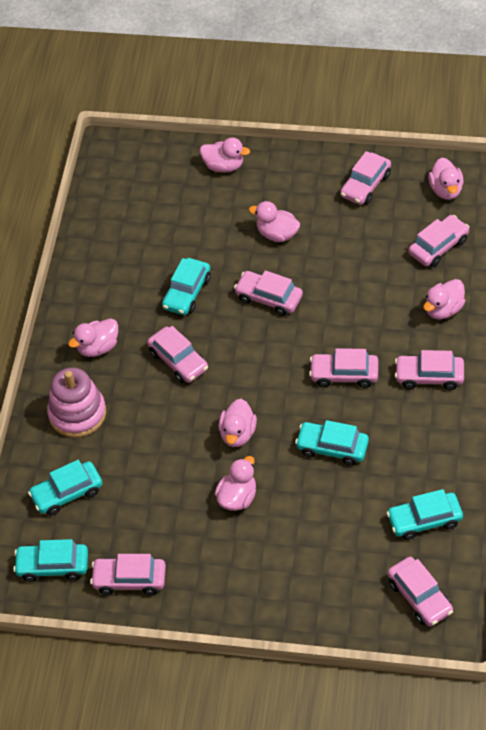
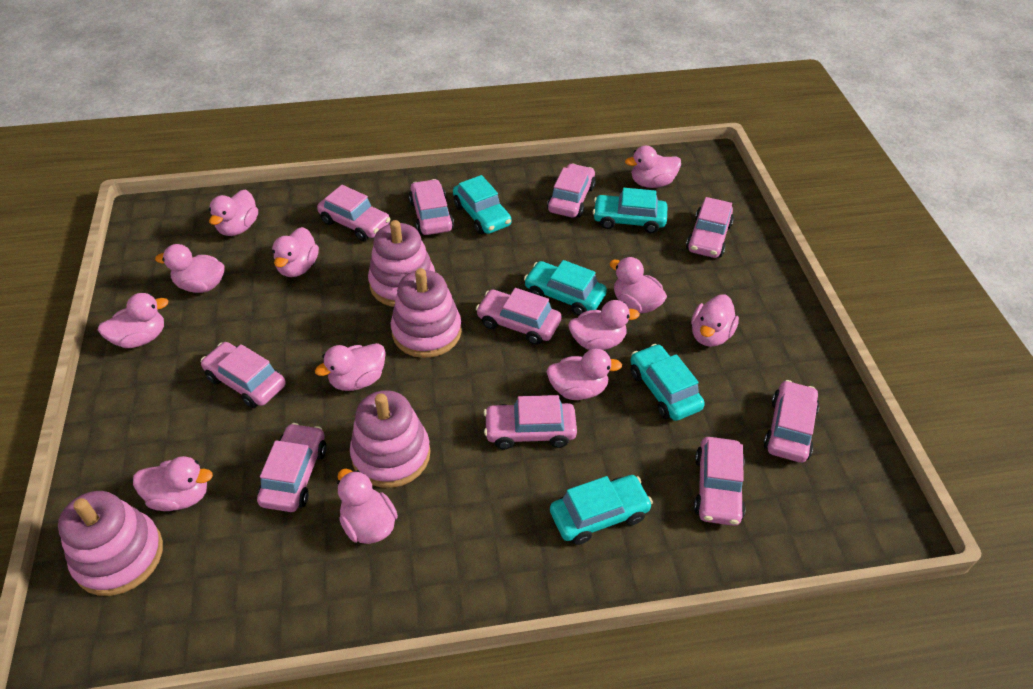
pink car: 8 -> 10
pink duck: 7 -> 12
pink stacking toy: 1 -> 4

